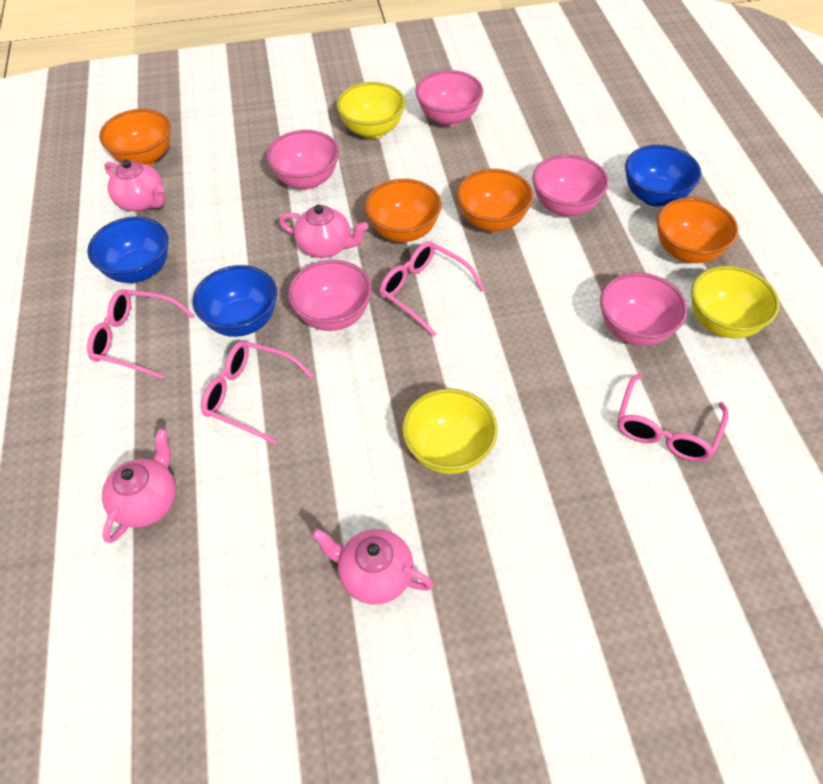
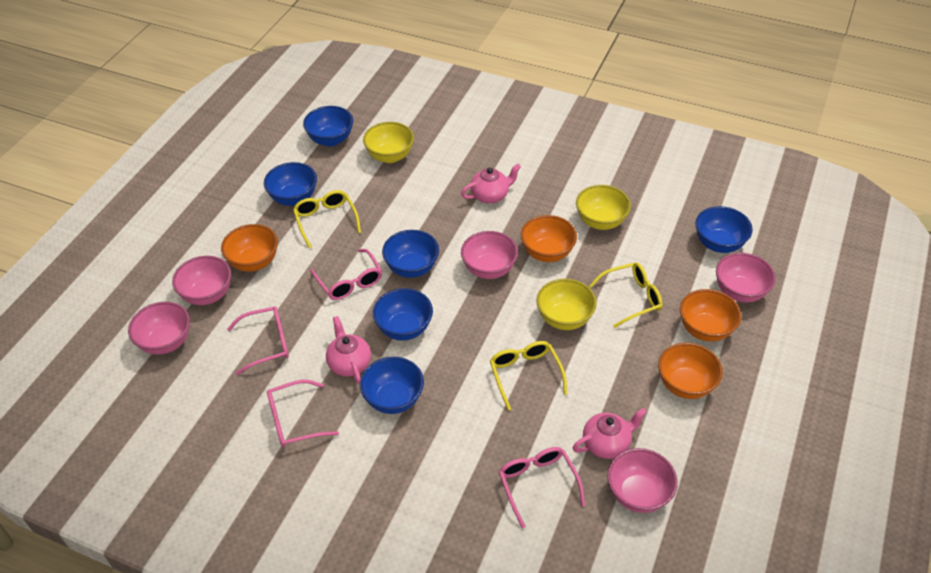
blue bowl: 3 -> 6
pink teapot: 4 -> 3
yellow glasses: 0 -> 3

